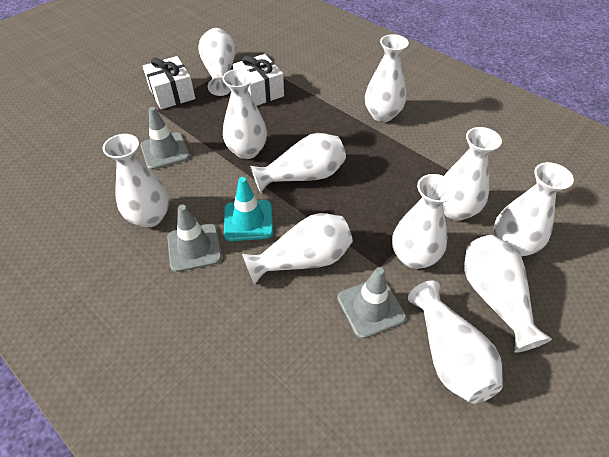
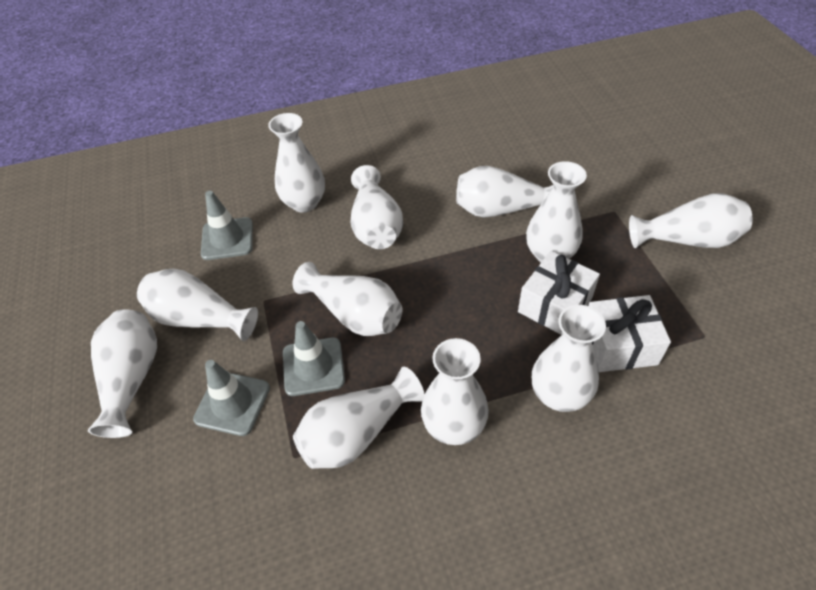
turquoise traffic cone: 1 -> 0

